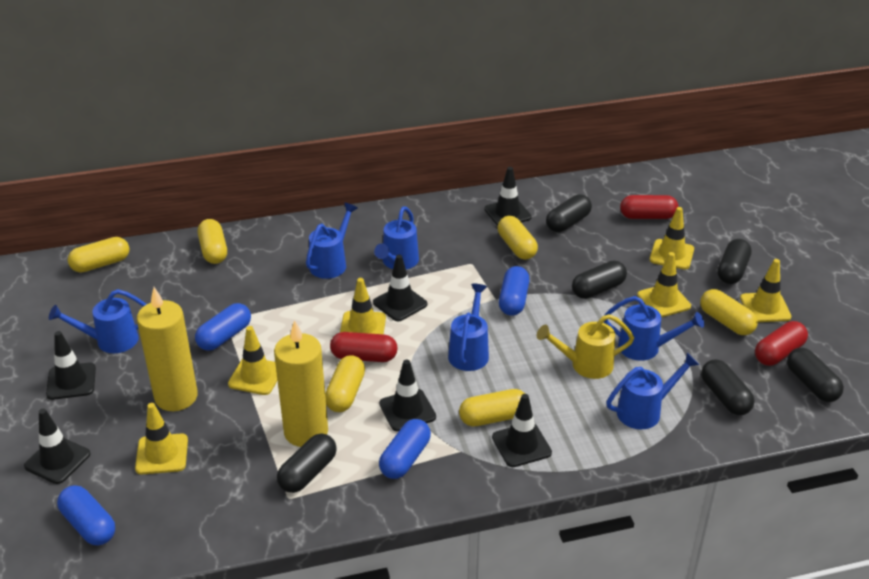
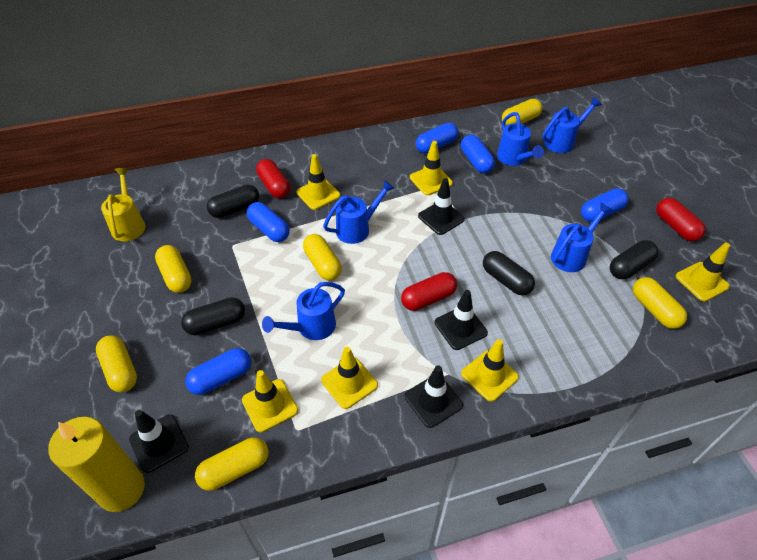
black capsule: 6 -> 4
black traffic cone: 6 -> 4
blue capsule: 4 -> 5
blue watering can: 6 -> 5
yellow candle: 2 -> 1

